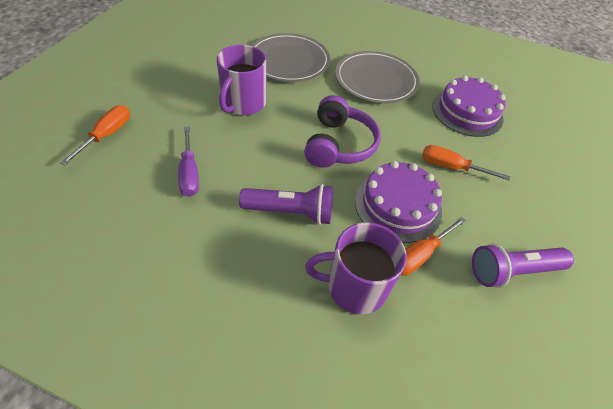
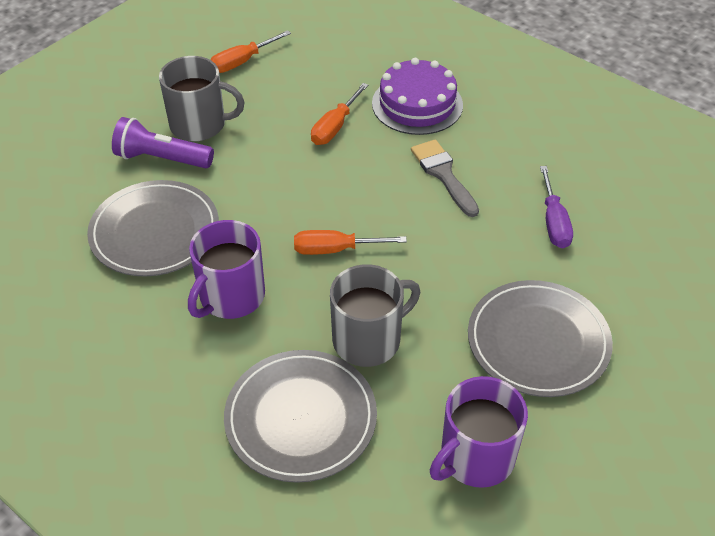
grey brush: 0 -> 1
grey mug: 0 -> 2
grey plate: 2 -> 3
purple cake: 2 -> 1
purple flashlight: 2 -> 1
purple headphones: 1 -> 0

